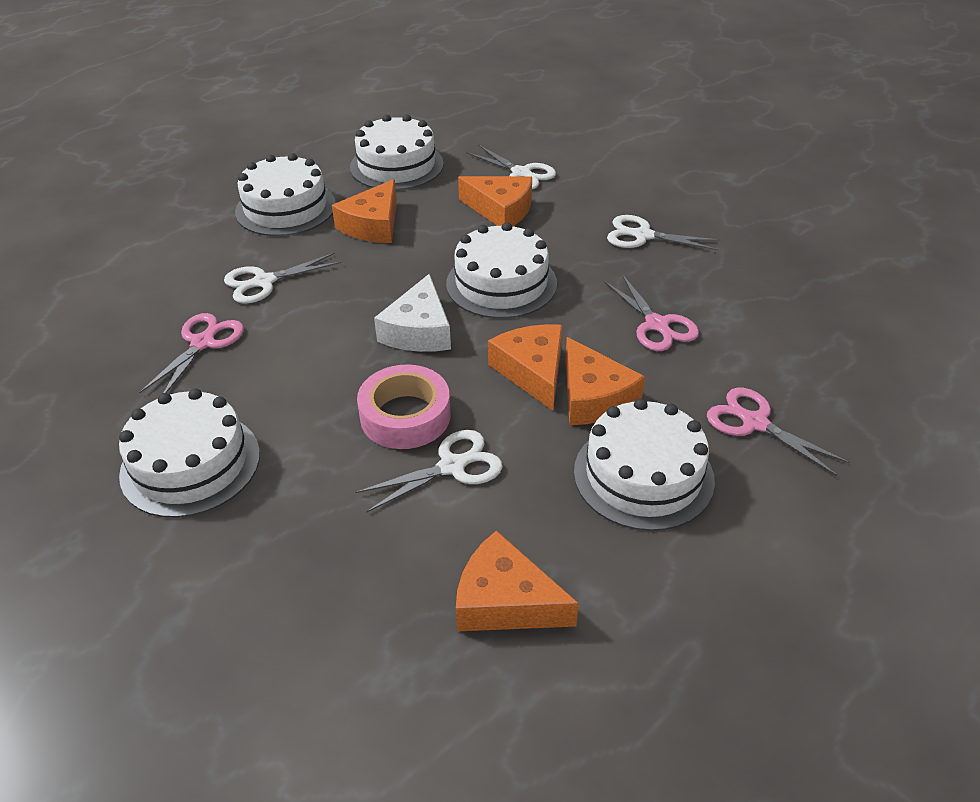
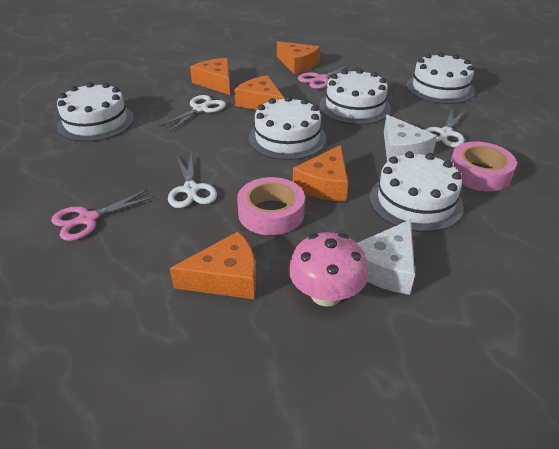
pink mushroom: 0 -> 1
pink scissors: 3 -> 2
pink tape: 1 -> 2
white cheese: 1 -> 2
white scissors: 4 -> 3

